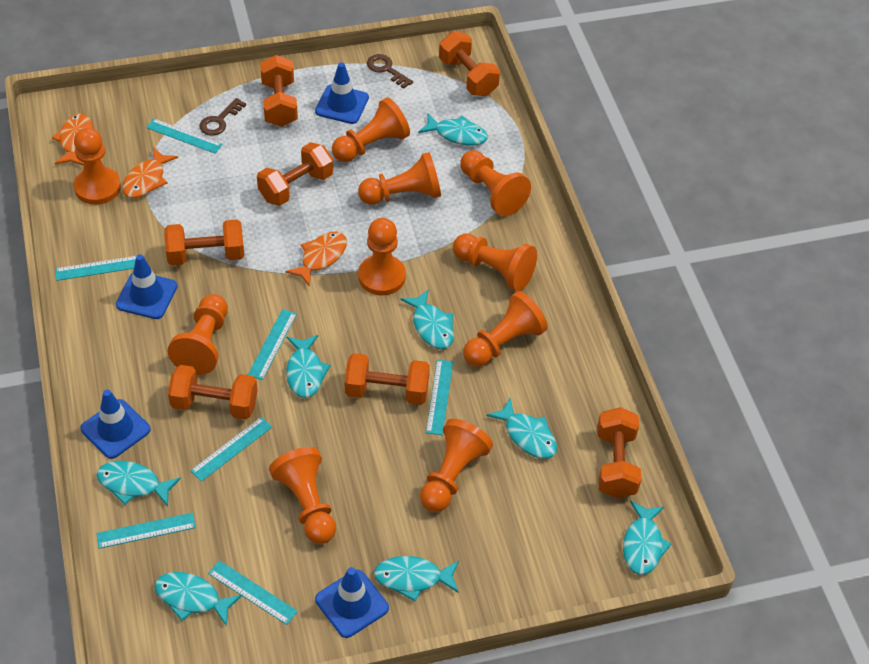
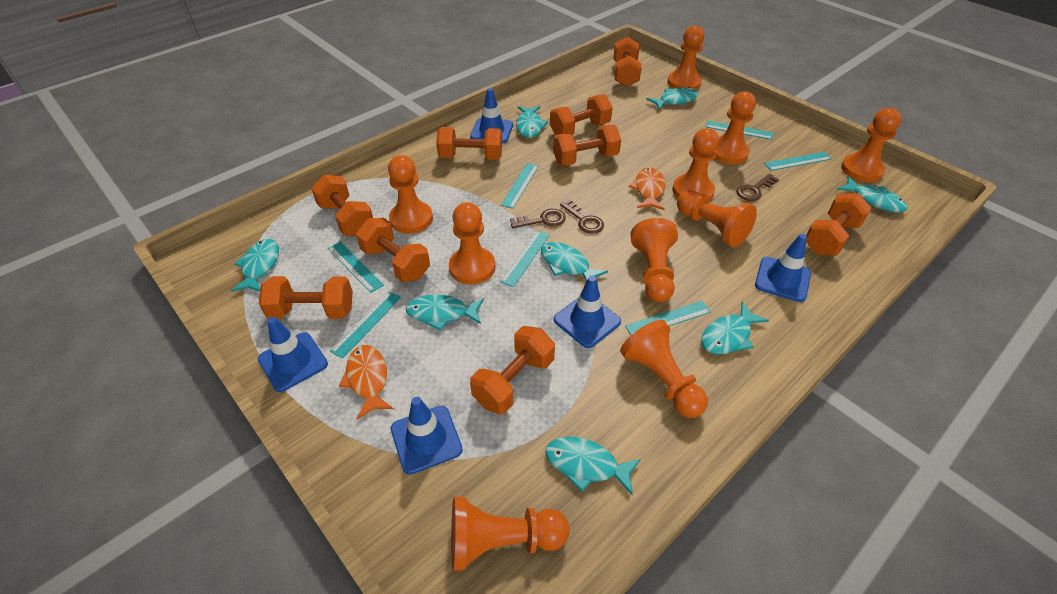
blue traffic cone: 4 -> 5
brown key: 2 -> 3
orange dumbbell: 7 -> 9
orange fish: 3 -> 2

